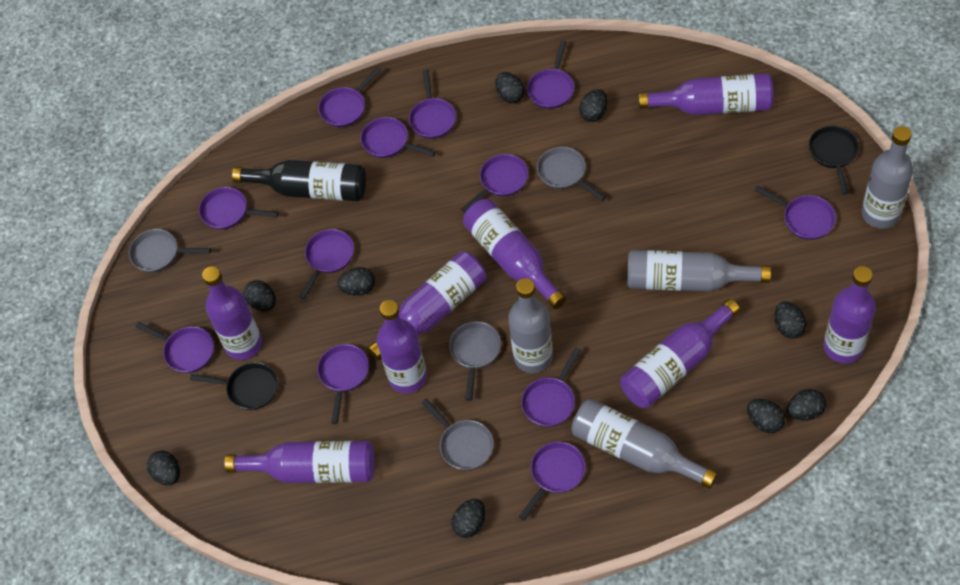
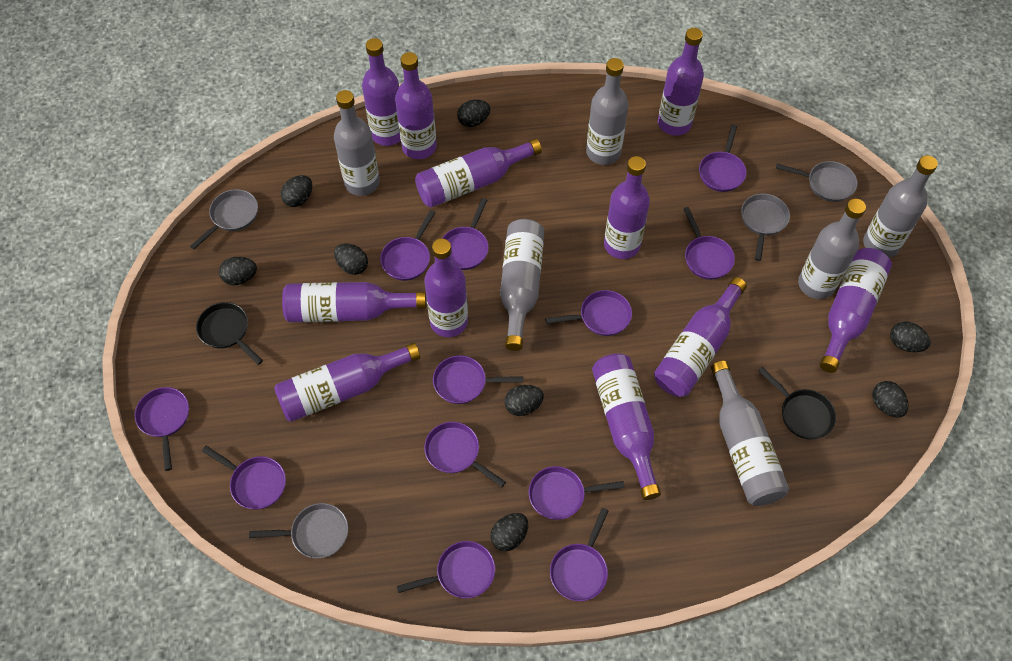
black bottle: 1 -> 0
black egg: 9 -> 8
grey bottle: 4 -> 6
purple bottle: 8 -> 11

